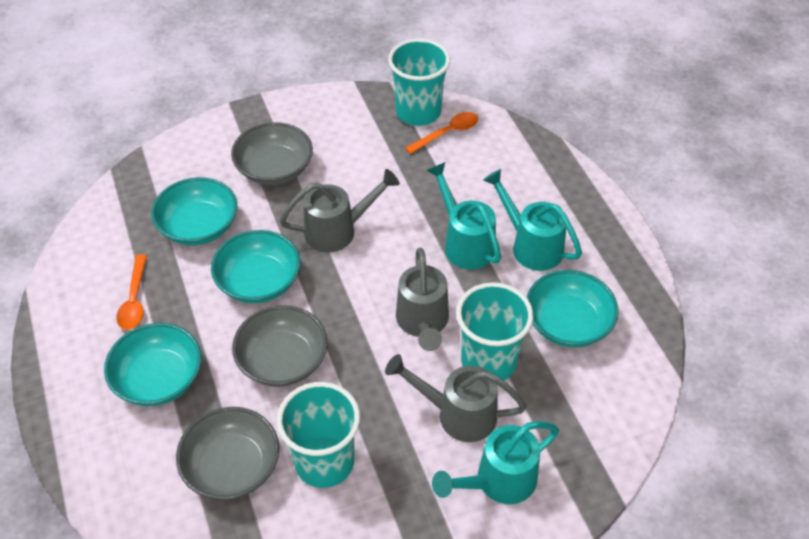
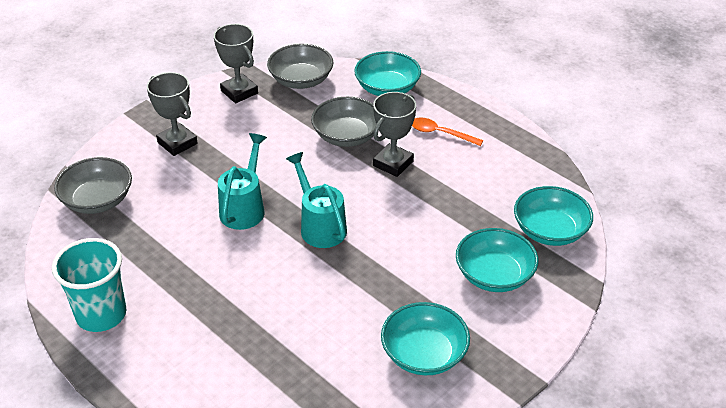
grey trophy: 0 -> 3
grey watering can: 3 -> 0
orange spoon: 2 -> 1
turquoise cup: 3 -> 1
turquoise watering can: 3 -> 2

